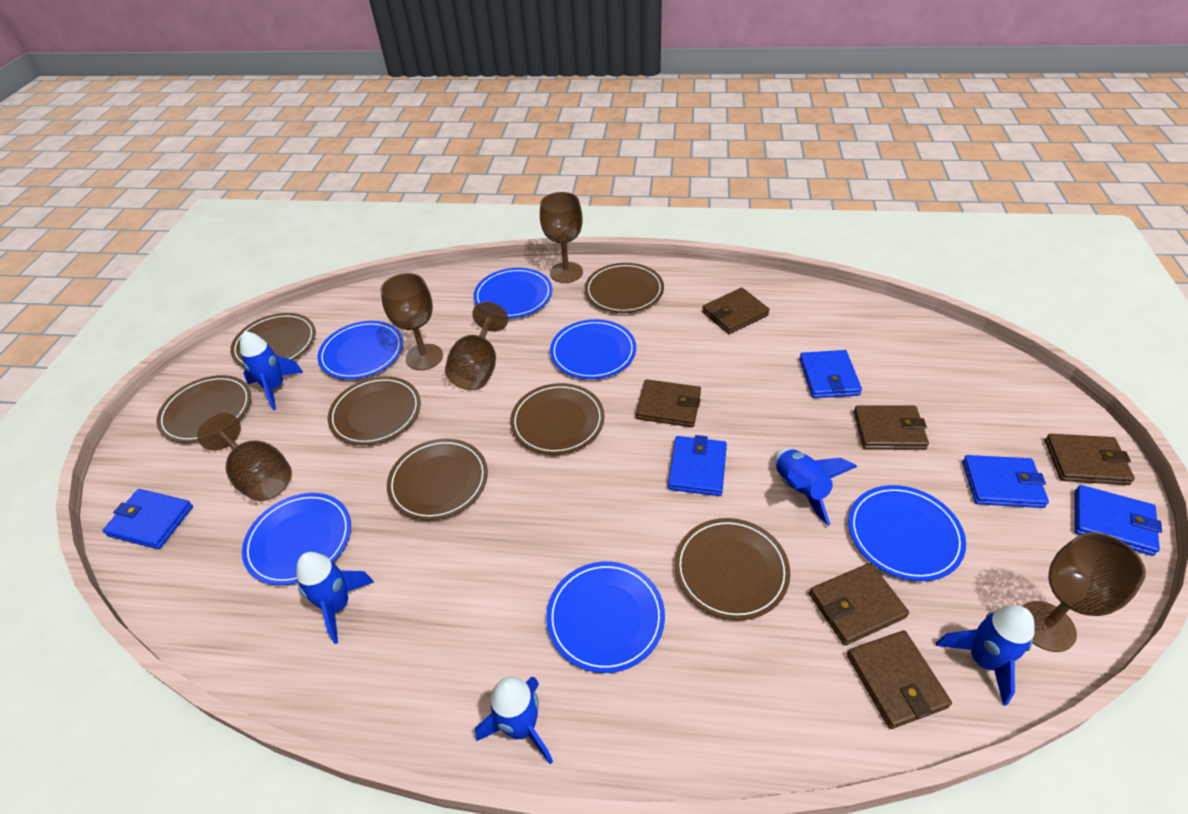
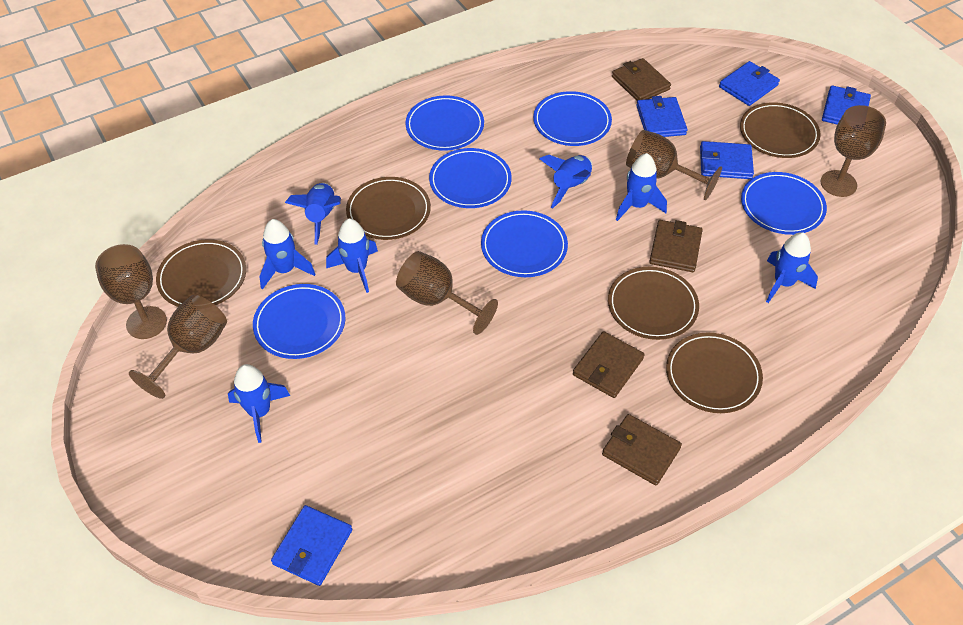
blue rocket: 5 -> 7
brown plate: 7 -> 5
brown wallet: 6 -> 4

